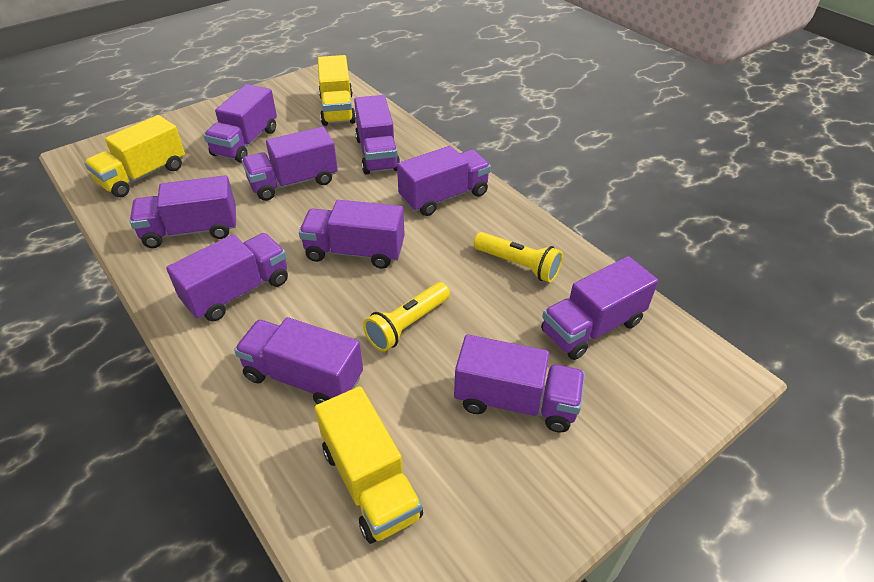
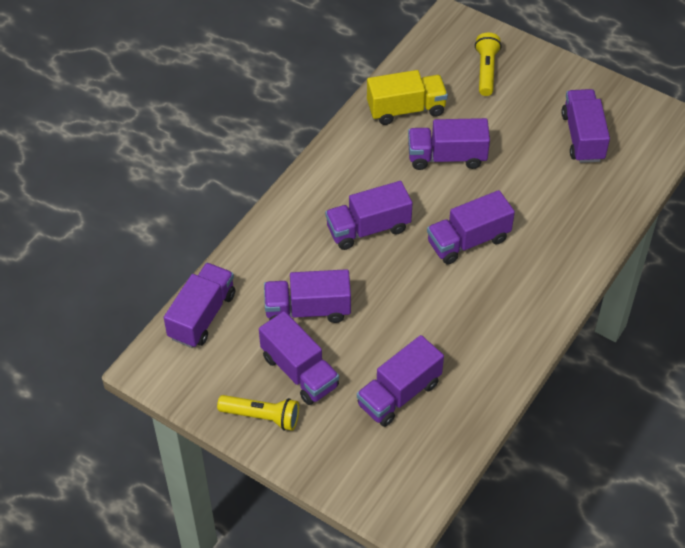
purple truck: 10 -> 8
yellow truck: 3 -> 1

